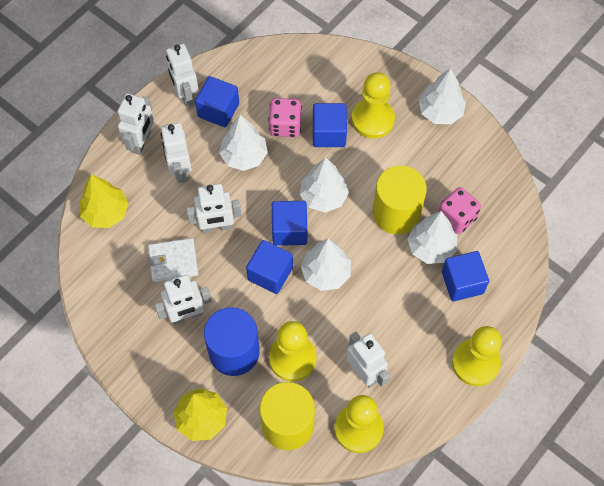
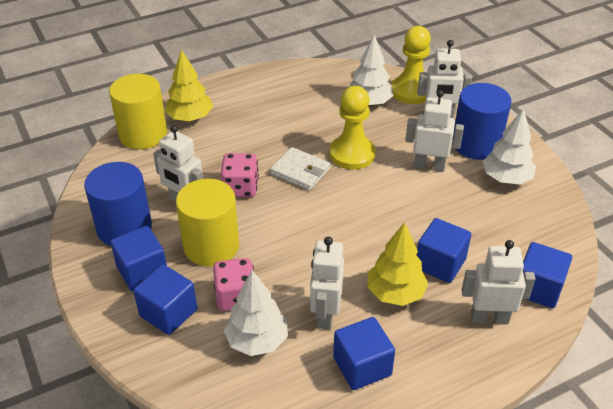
blue cylinder: 1 -> 2
white robot: 6 -> 5
white tree: 5 -> 3
yellow pawn: 4 -> 2

